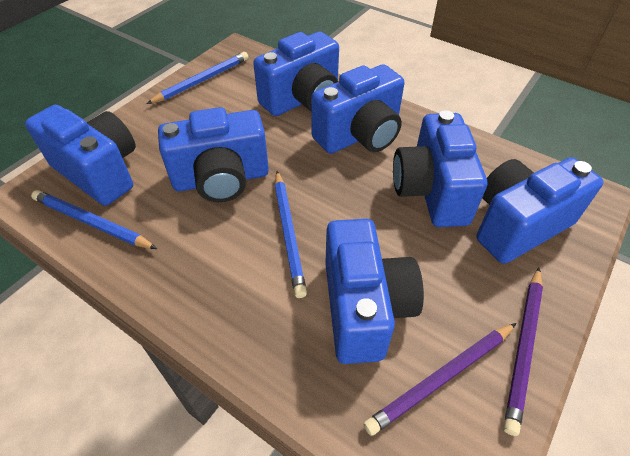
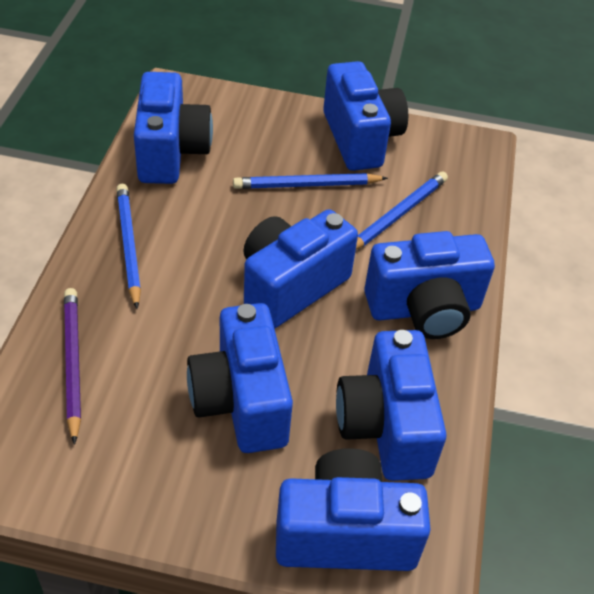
purple pencil: 2 -> 1

